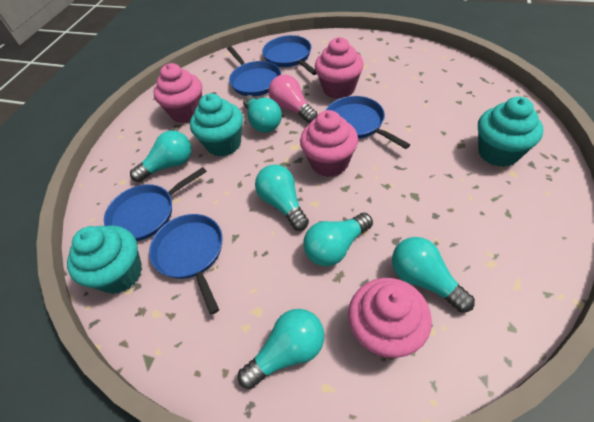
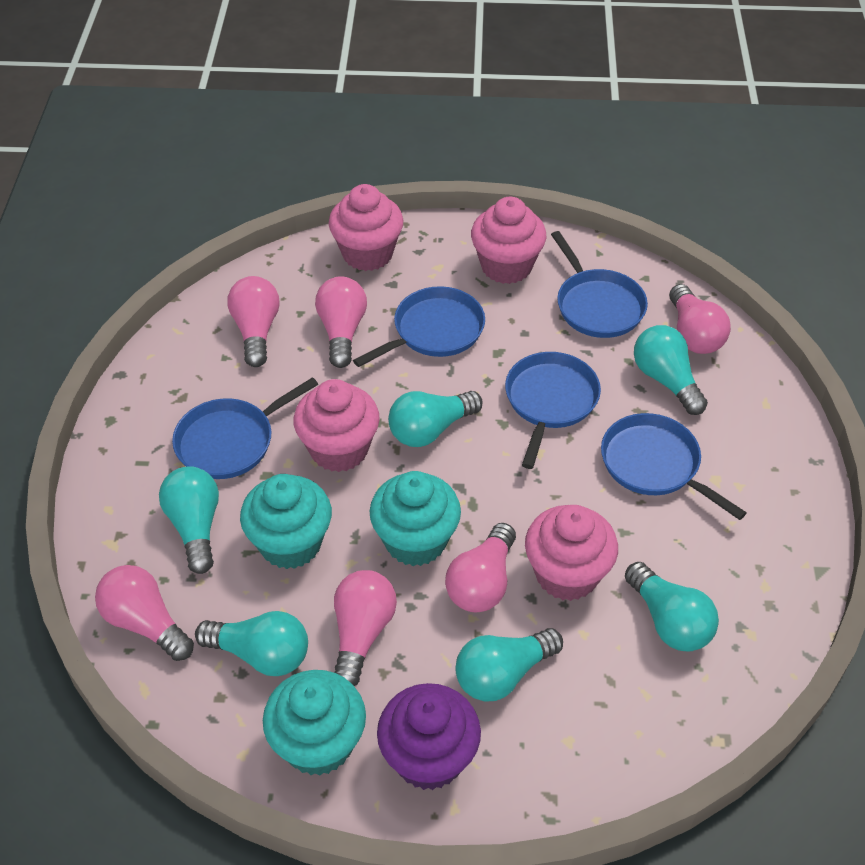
pink light bulb: 1 -> 6
purple cupcake: 0 -> 1

